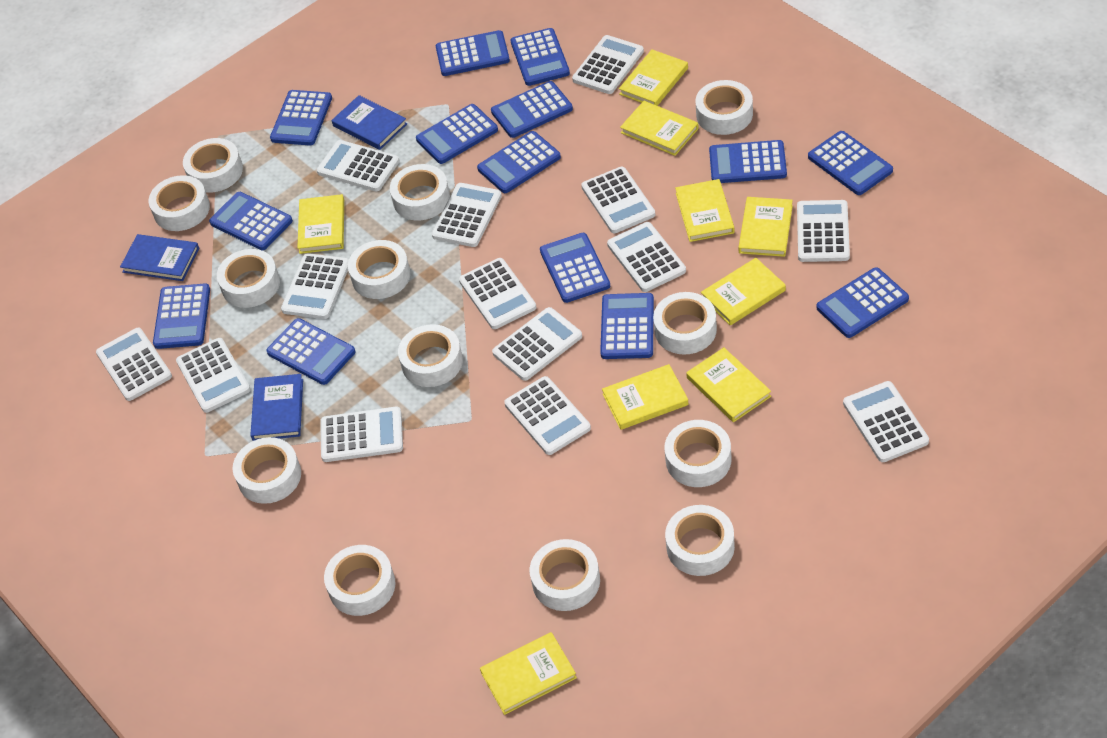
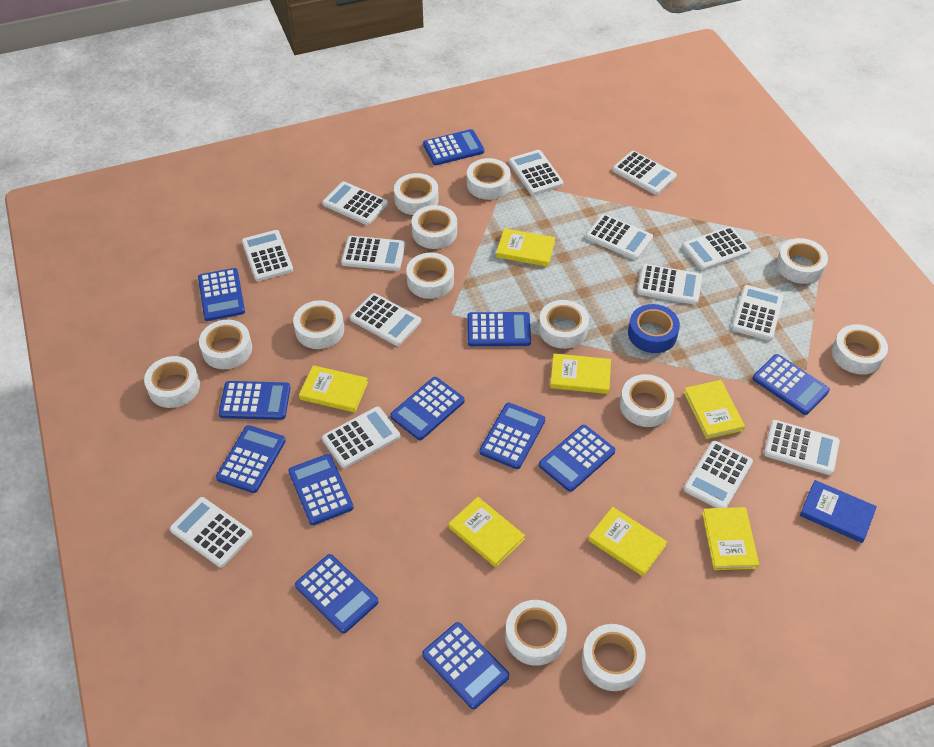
blue book: 3 -> 1
blue calculator: 14 -> 12
blue tape: 0 -> 1
yellow book: 9 -> 7

